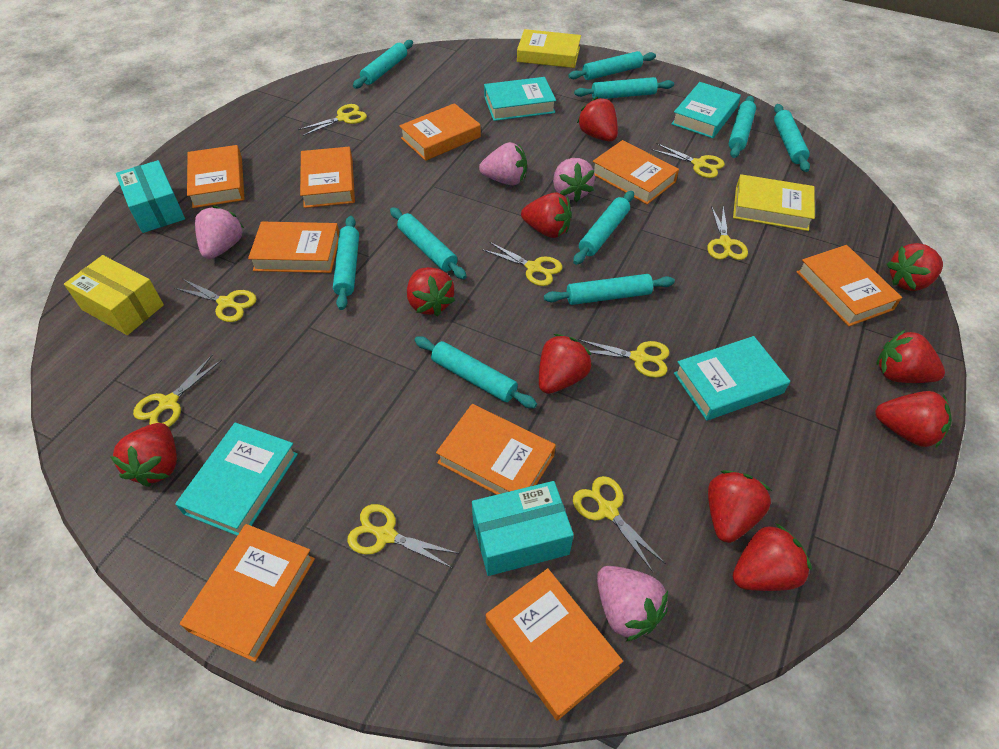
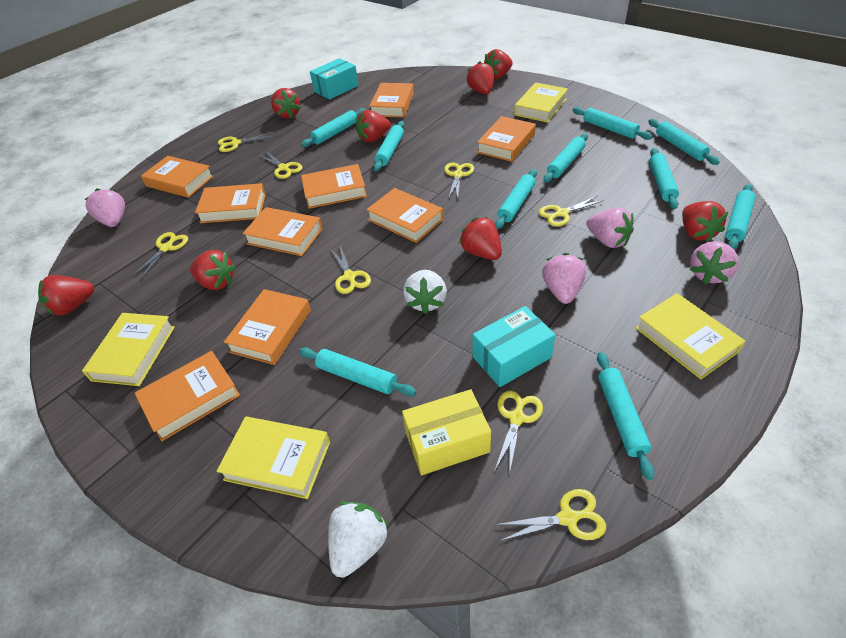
red strawberry: 10 -> 8
turquoise book: 4 -> 0
white strawberry: 0 -> 2
yellow book: 2 -> 4
yellow scissors: 9 -> 8

